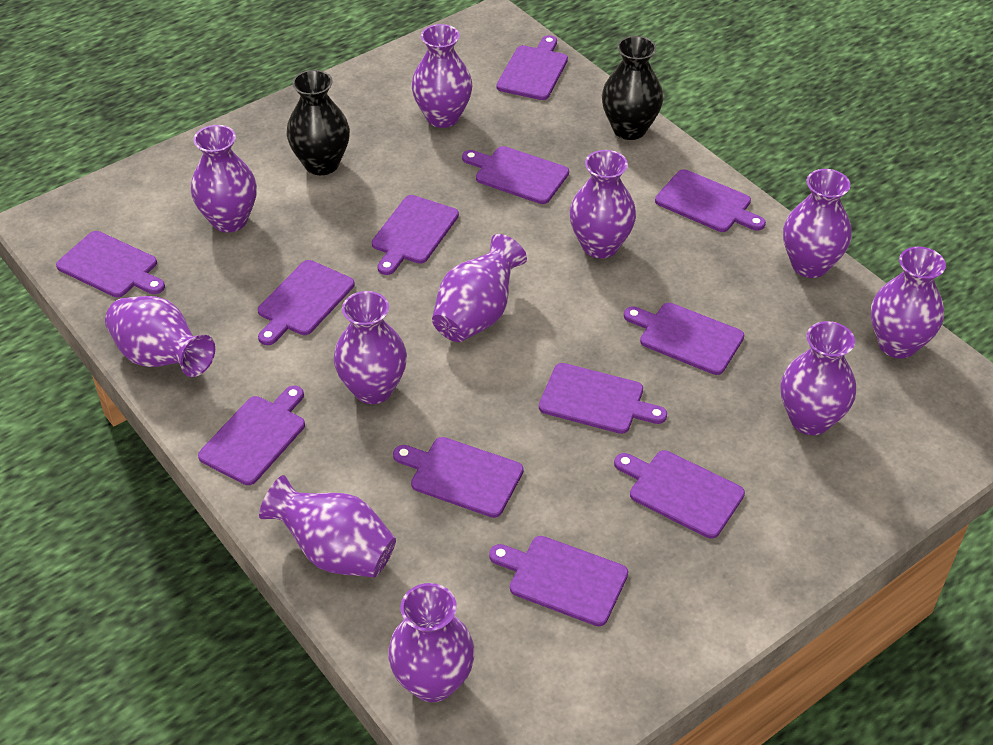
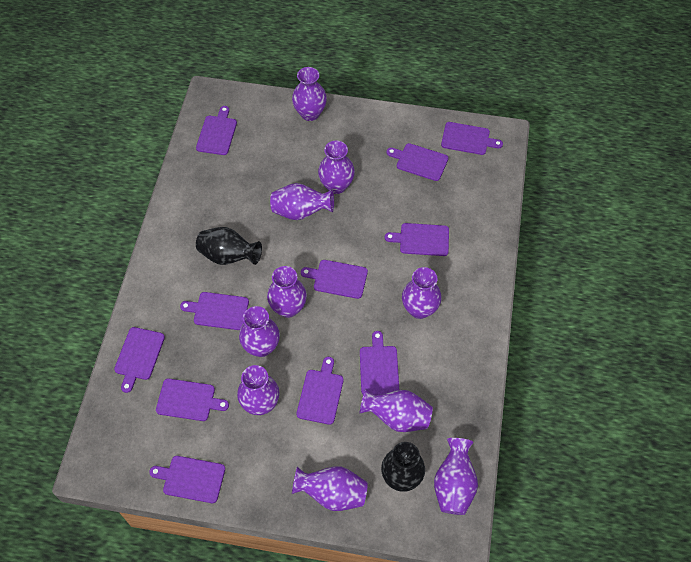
purple cutting board: 12 -> 11
purple vase: 11 -> 10

